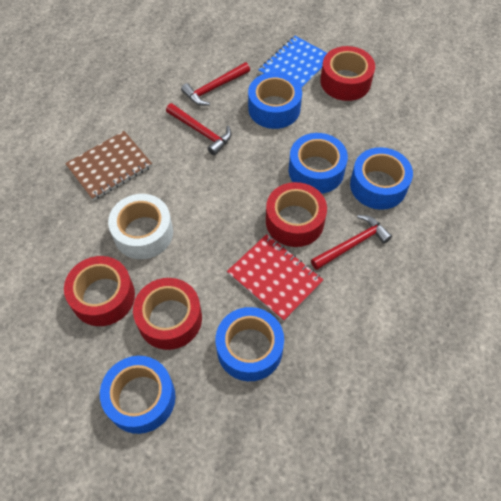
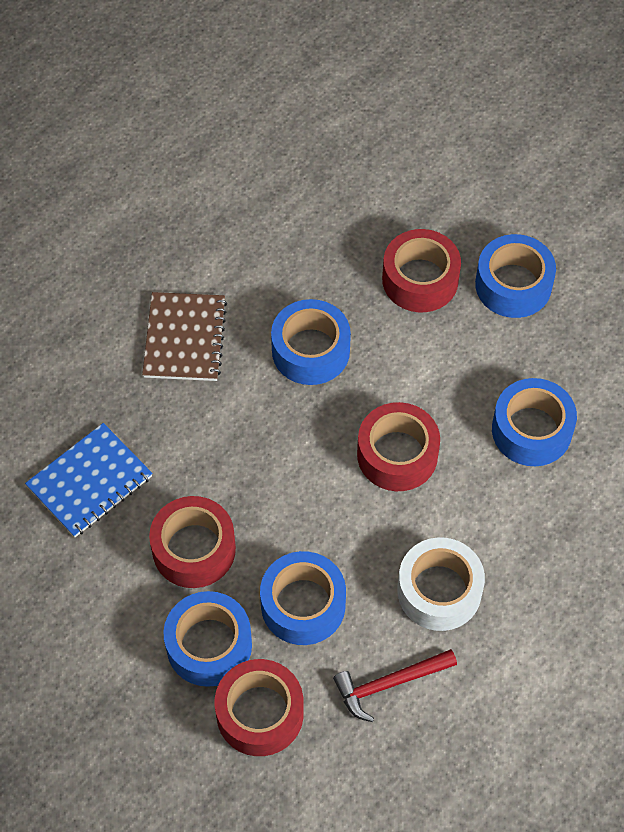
red hammer: 3 -> 1
red notebook: 1 -> 0

